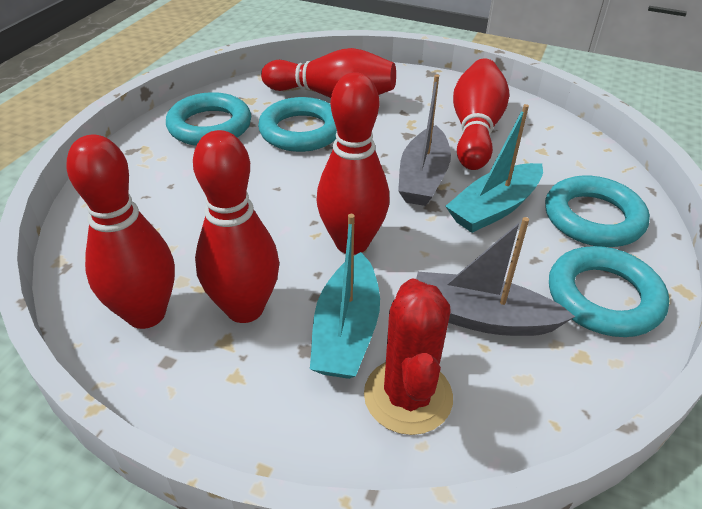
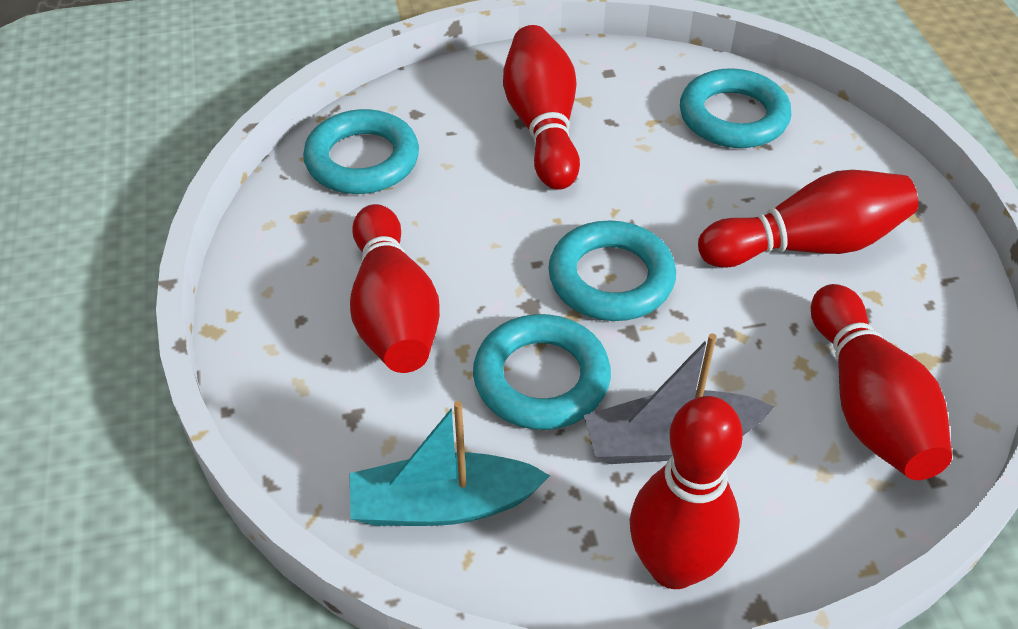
grey boat: 2 -> 1
red cactus: 1 -> 0
turquoise boat: 2 -> 1

